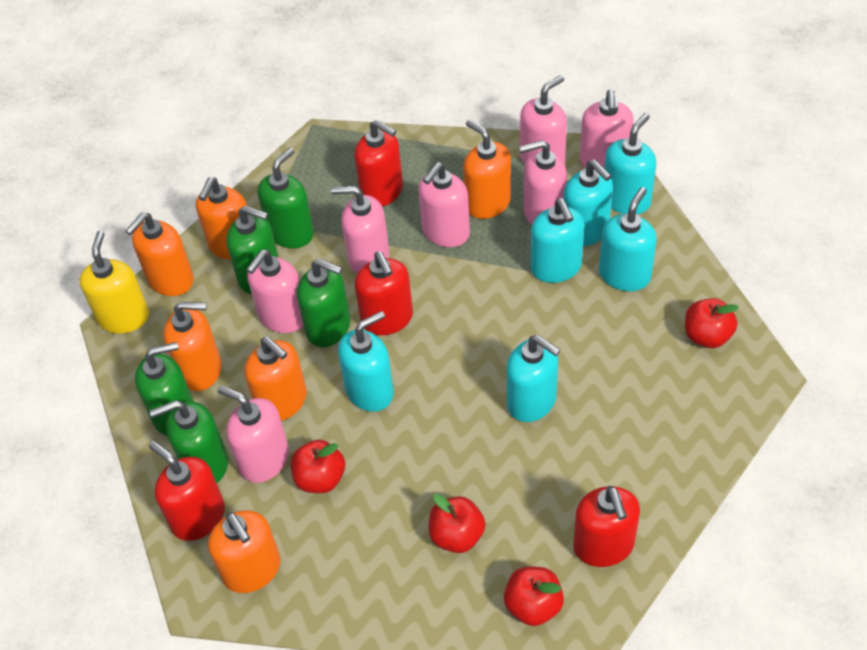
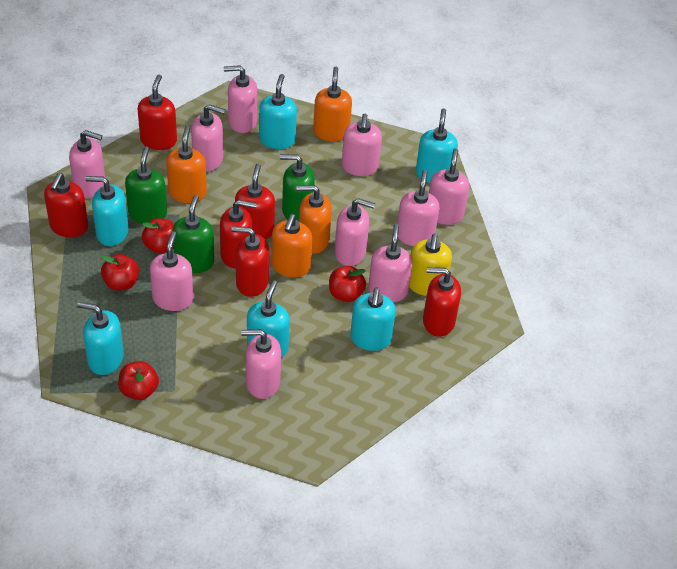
green soap dispenser: 5 -> 3
orange soap dispenser: 6 -> 4
pink soap dispenser: 7 -> 10
red soap dispenser: 4 -> 6

